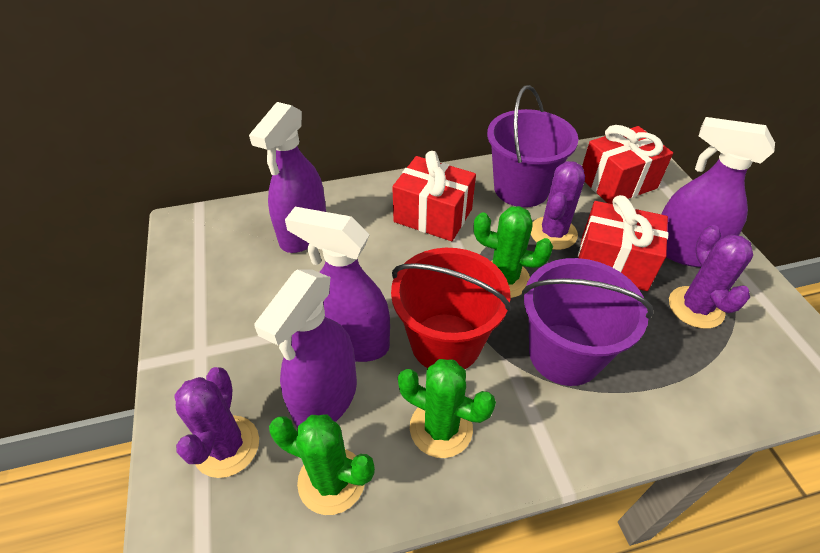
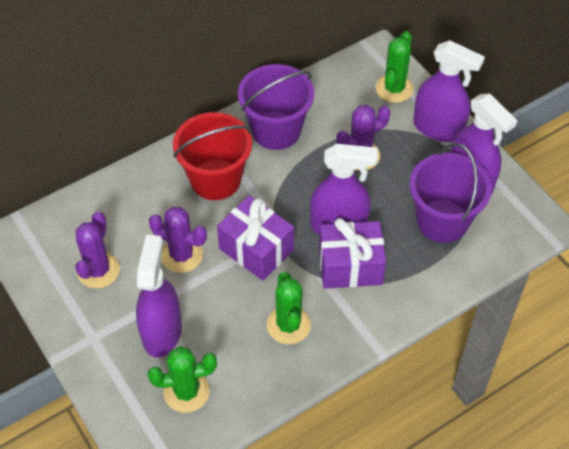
purple gift: 0 -> 2
red gift: 3 -> 0

